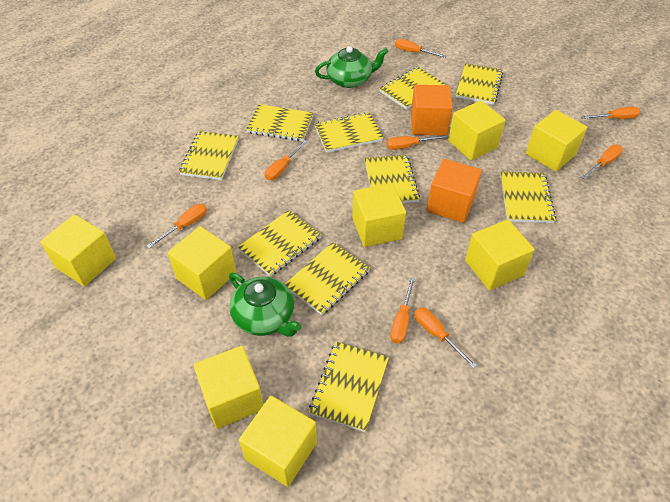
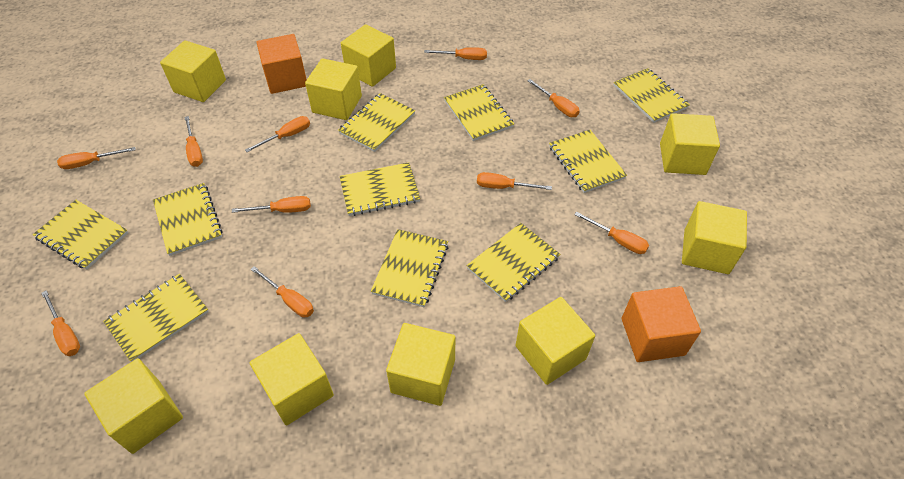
green teapot: 2 -> 0
orange screwdriver: 8 -> 10
yellow cube: 8 -> 9

